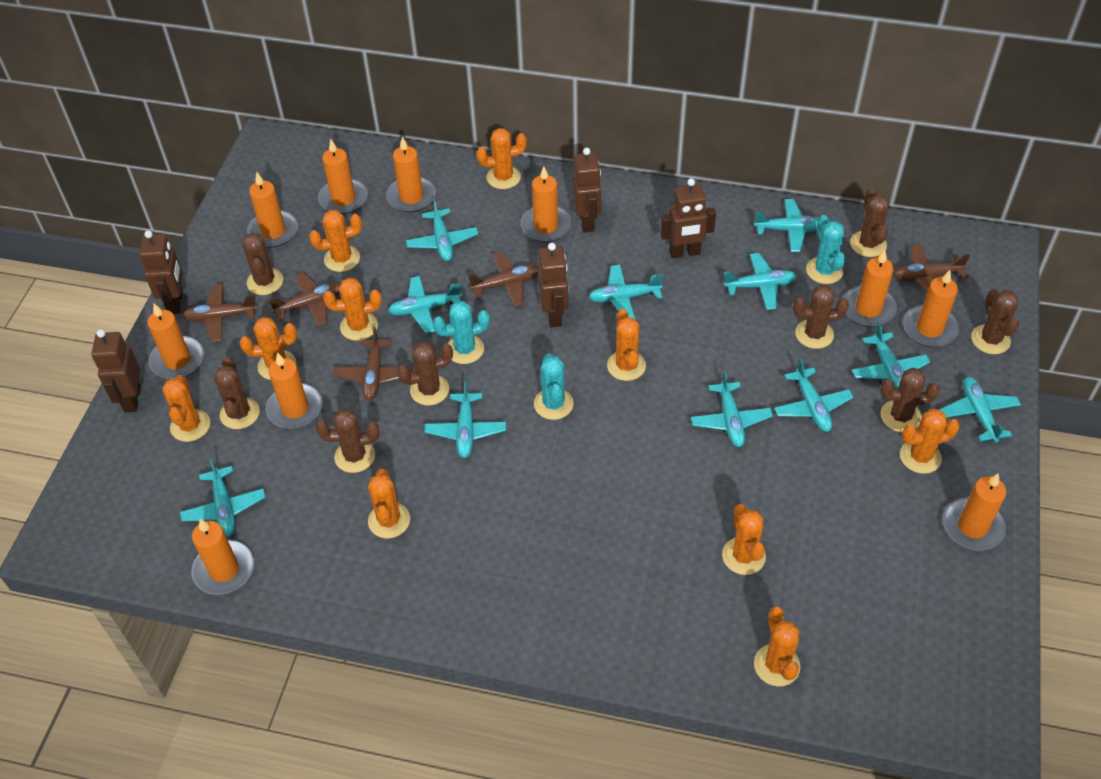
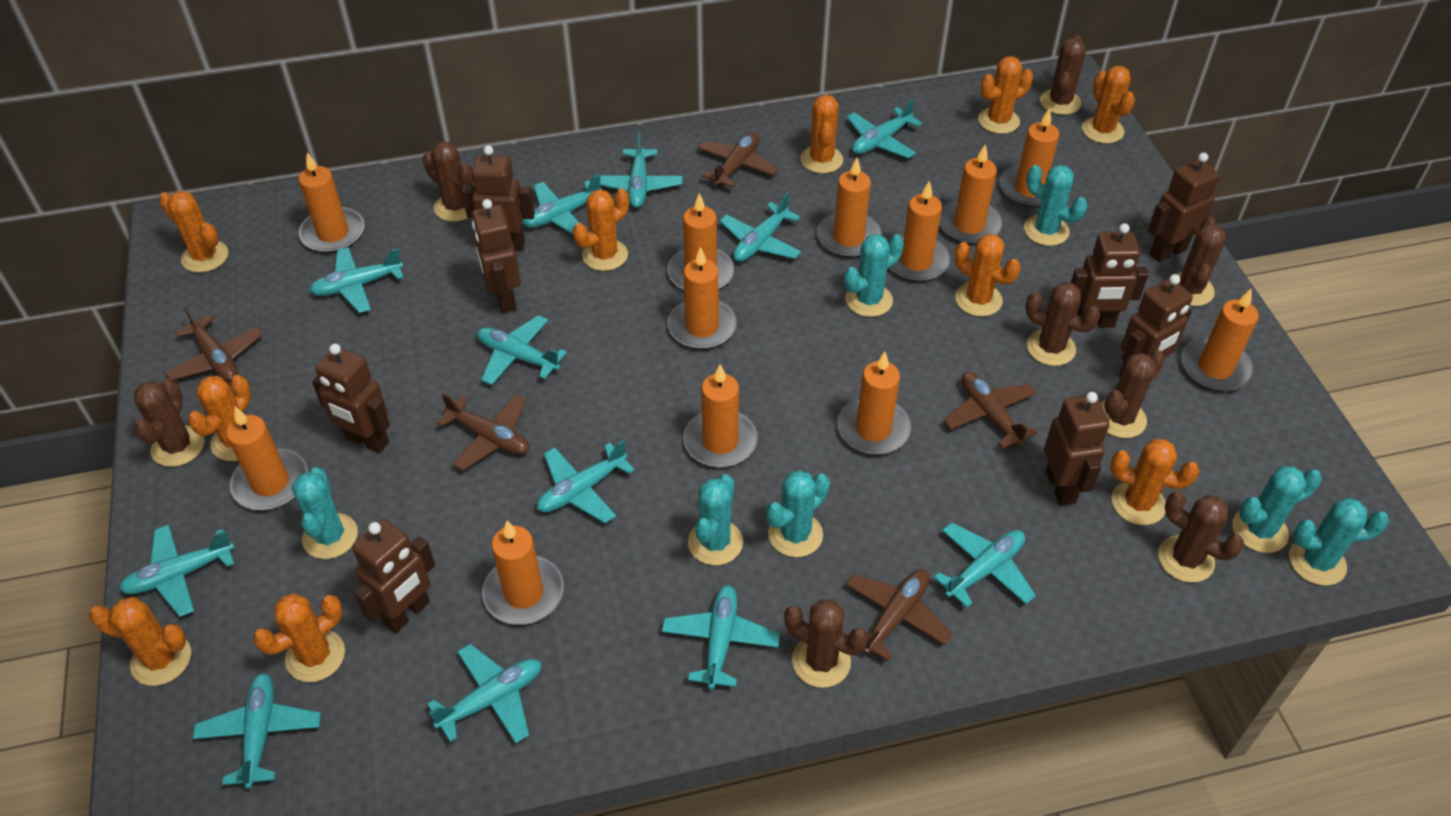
brown robot: 5 -> 8
orange candle: 10 -> 12
turquoise cactus: 3 -> 7
turquoise plane: 11 -> 12

